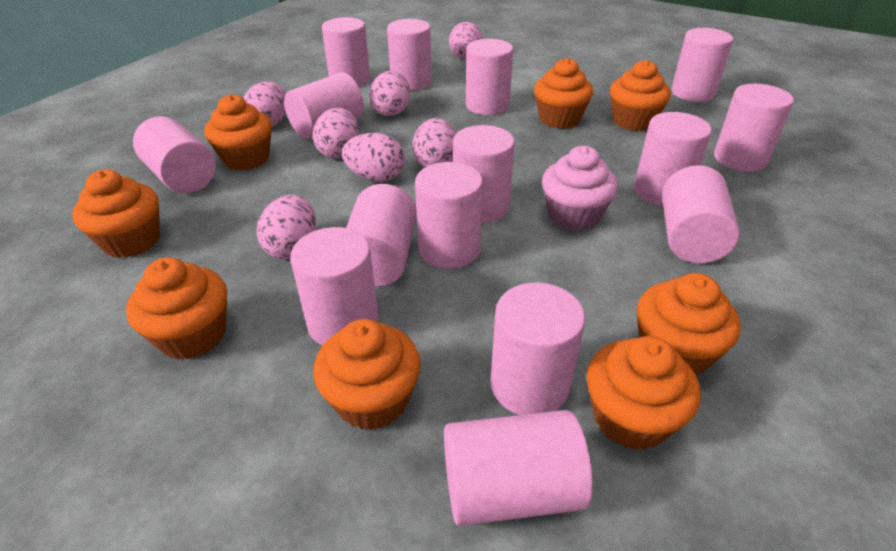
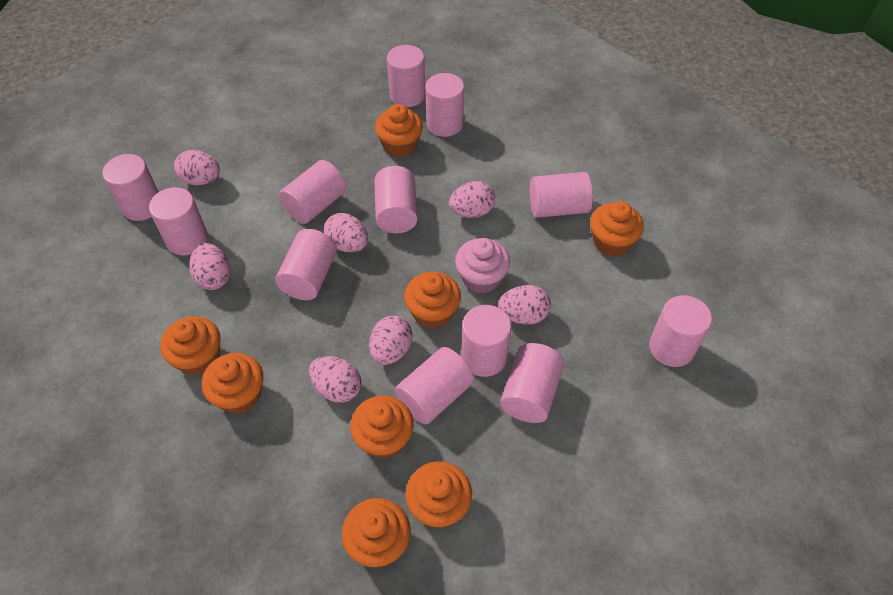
pink cylinder: 15 -> 12

